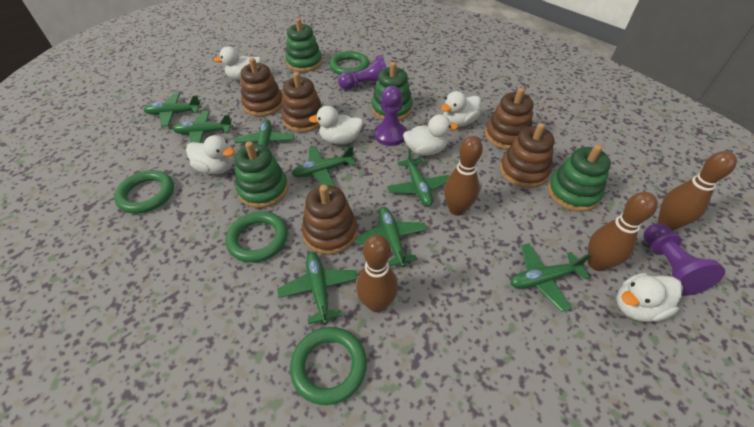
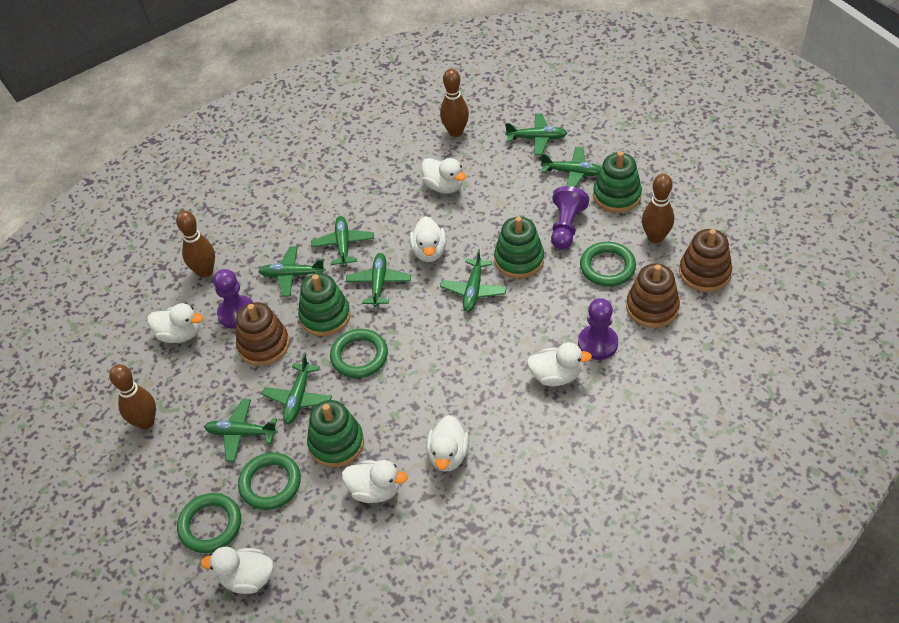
brown stacking toy: 5 -> 3
white duck: 6 -> 7

